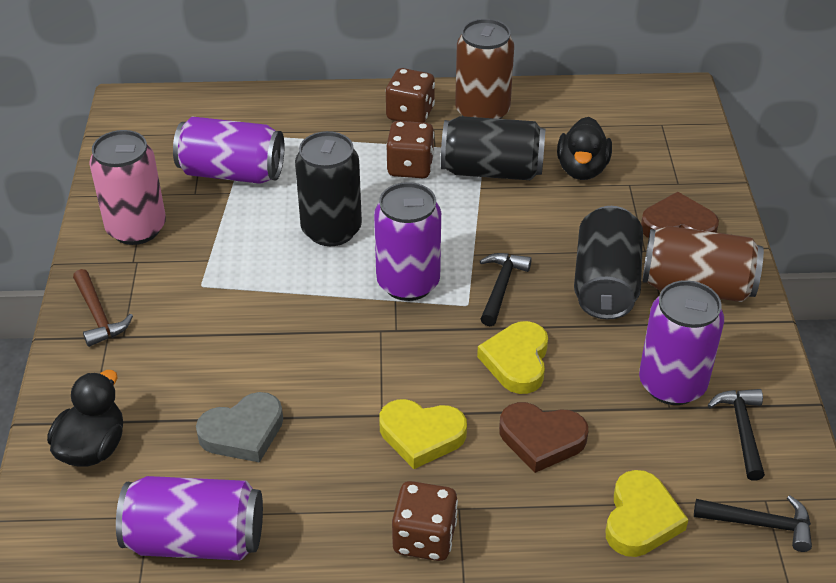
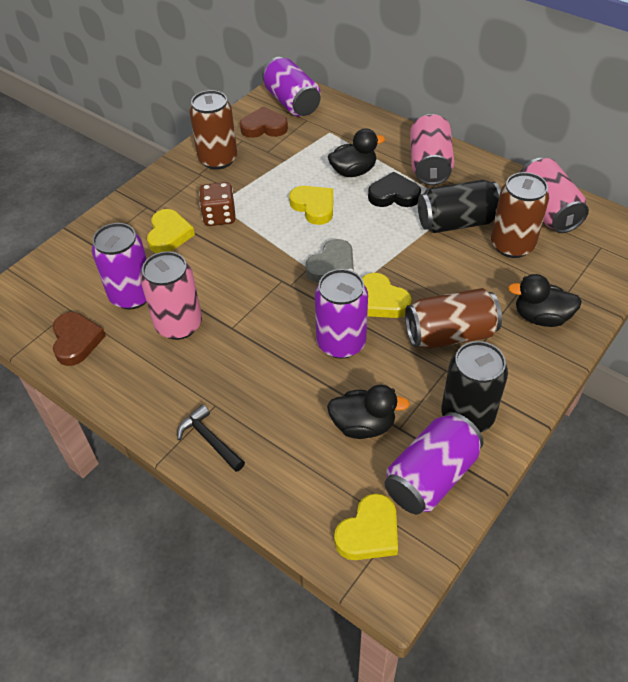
black can: 3 -> 2
black duck: 2 -> 3
black hammer: 3 -> 1
black heart: 0 -> 1
brown can: 2 -> 3
brown dice: 3 -> 1
brown hammer: 1 -> 0
pink can: 1 -> 3
yellow heart: 3 -> 4

